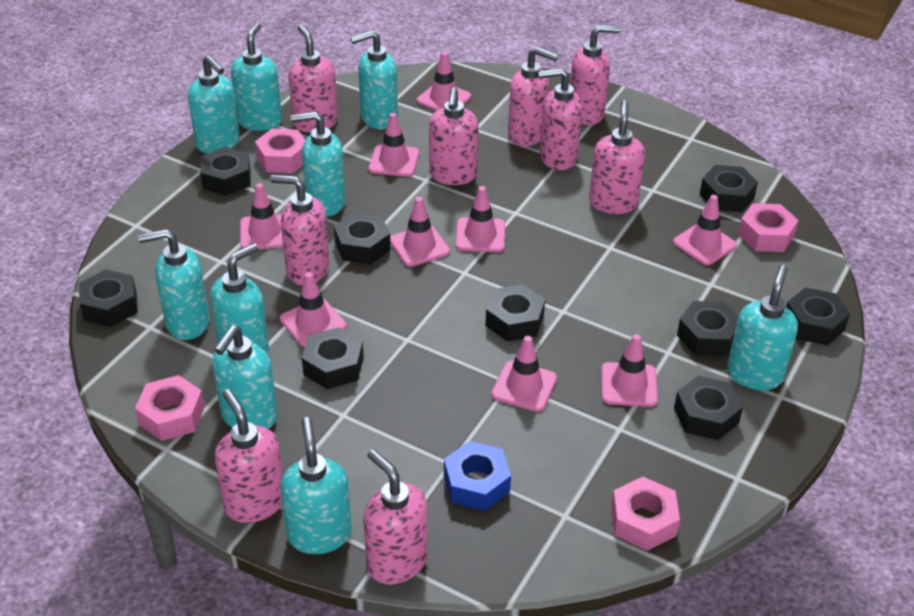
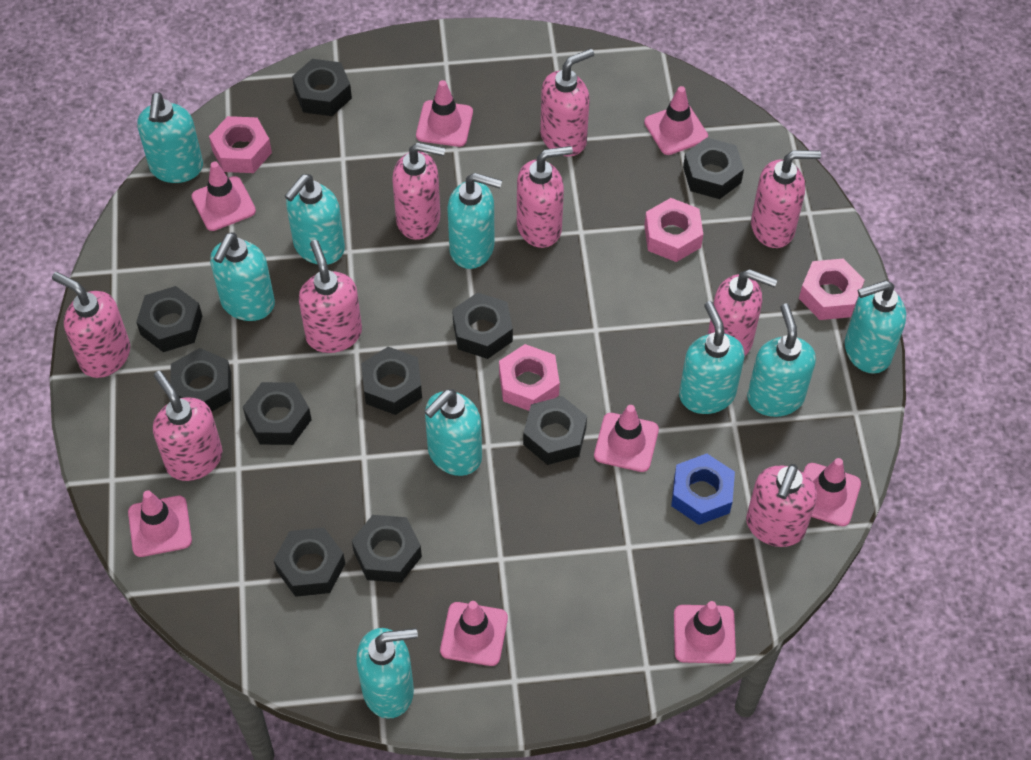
black nut: 9 -> 10
pink traffic cone: 9 -> 8

